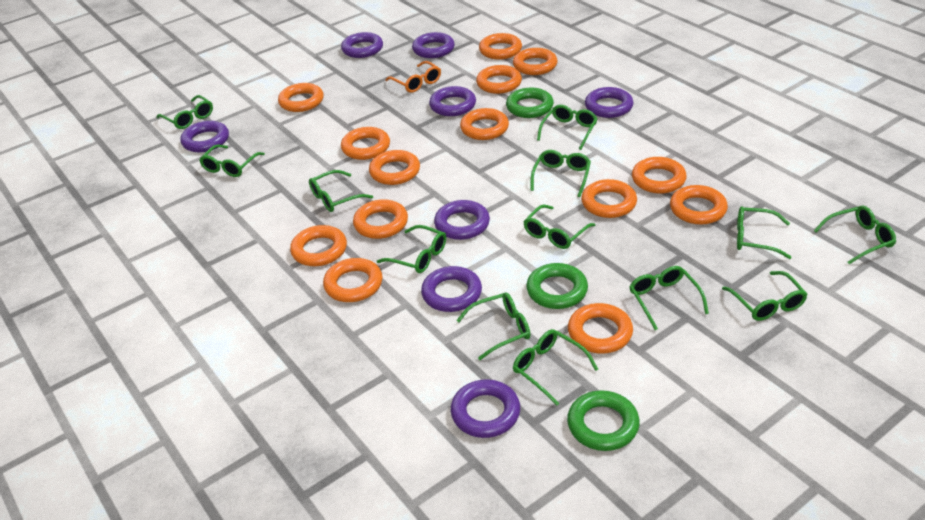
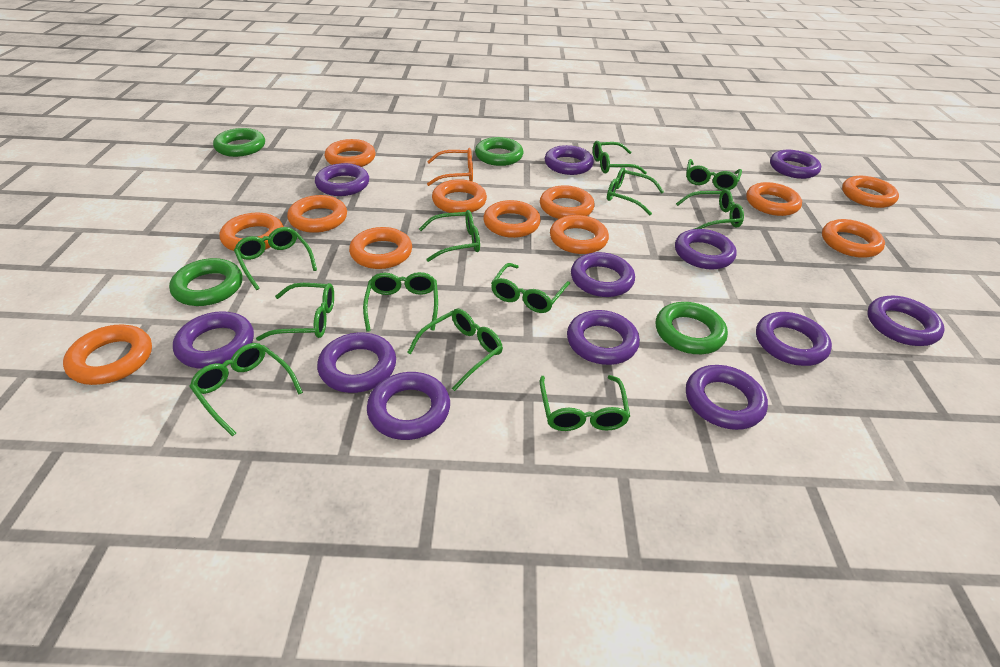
green glasses: 13 -> 12
green ring: 3 -> 4
orange ring: 14 -> 12
purple ring: 8 -> 12

